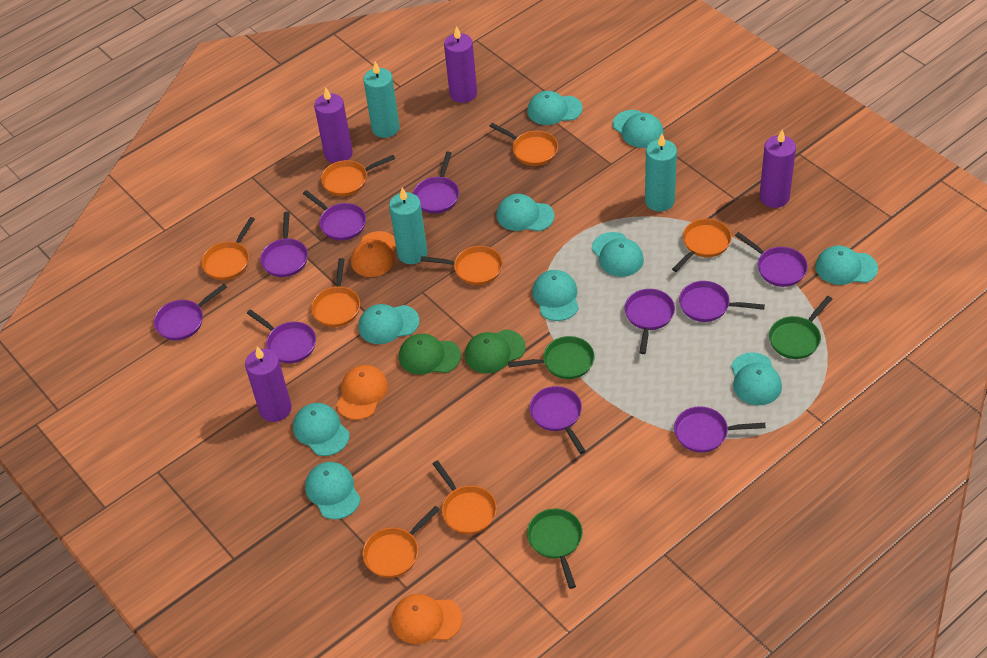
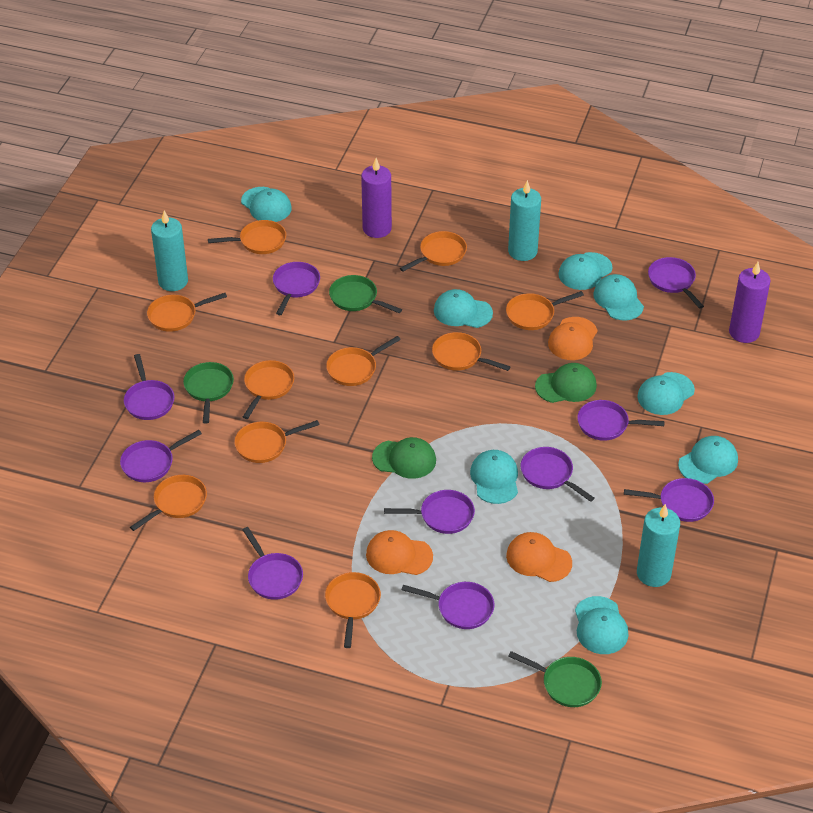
orange pan: 8 -> 10
purple candle: 4 -> 2
turquoise cap: 10 -> 8

